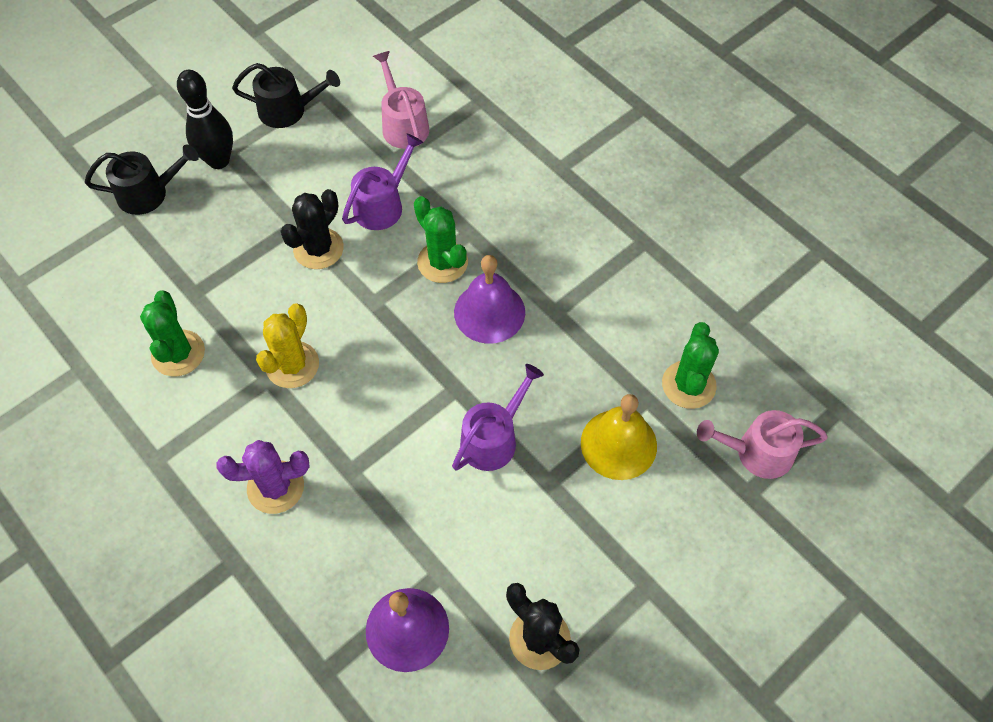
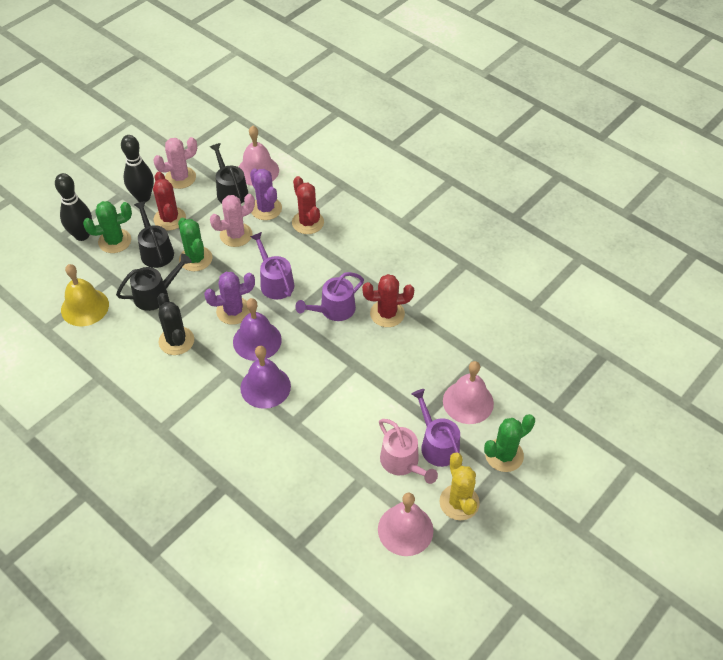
black bowling pin: 1 -> 2
black cactus: 2 -> 1
black watering can: 2 -> 3
pink bell: 0 -> 3
pink cactus: 0 -> 2
pink watering can: 2 -> 1
purple cactus: 1 -> 2
purple watering can: 2 -> 3
red cactus: 0 -> 3

